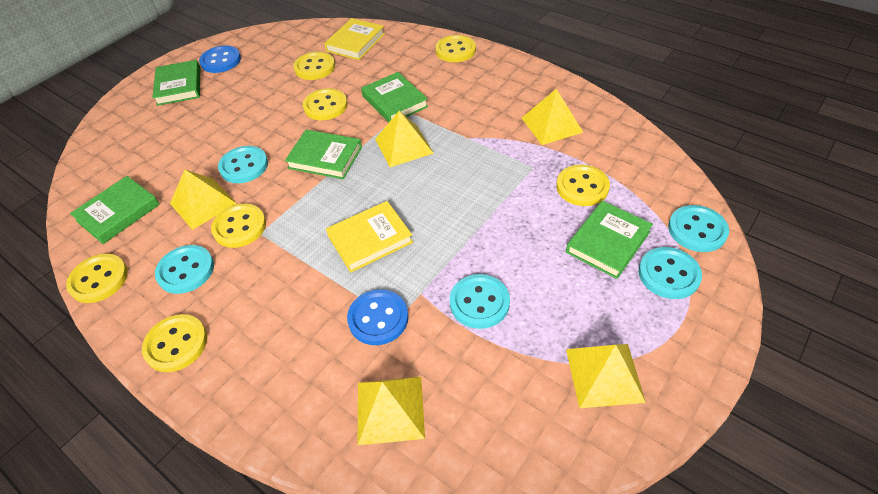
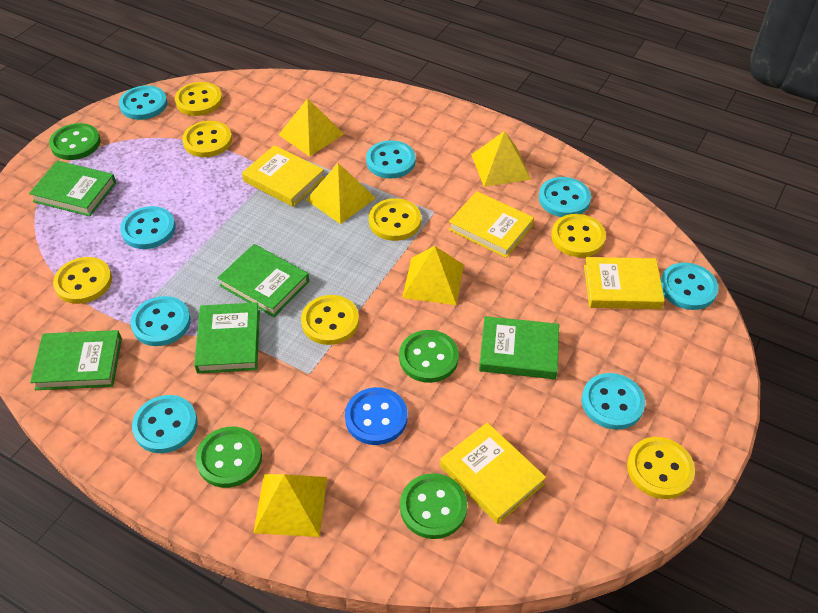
blue button: 2 -> 1
green button: 0 -> 4
turquoise button: 5 -> 8
yellow book: 2 -> 4

